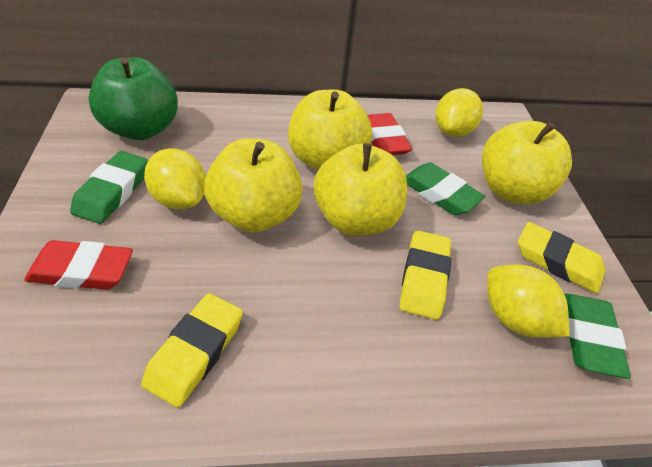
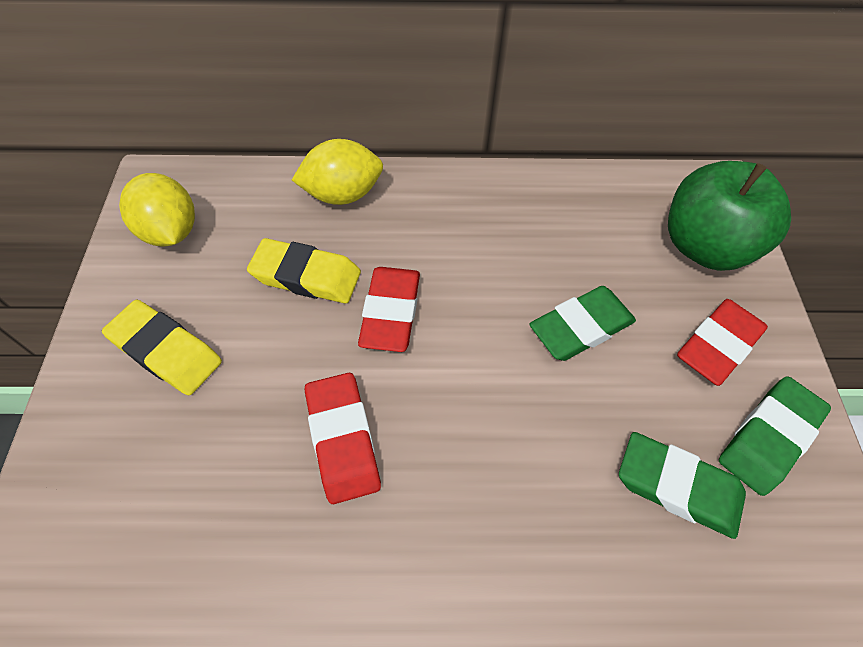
red eraser: 2 -> 3
yellow apple: 4 -> 0
yellow eraser: 3 -> 2
yellow lemon: 3 -> 2

